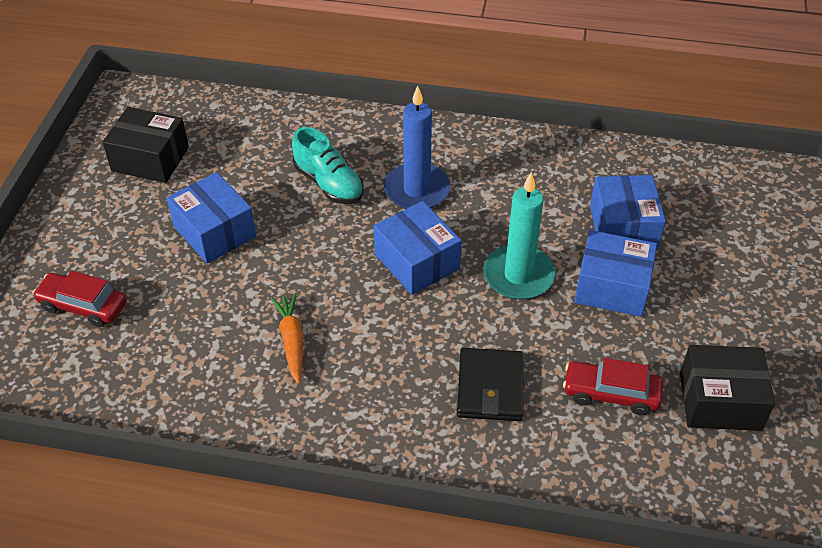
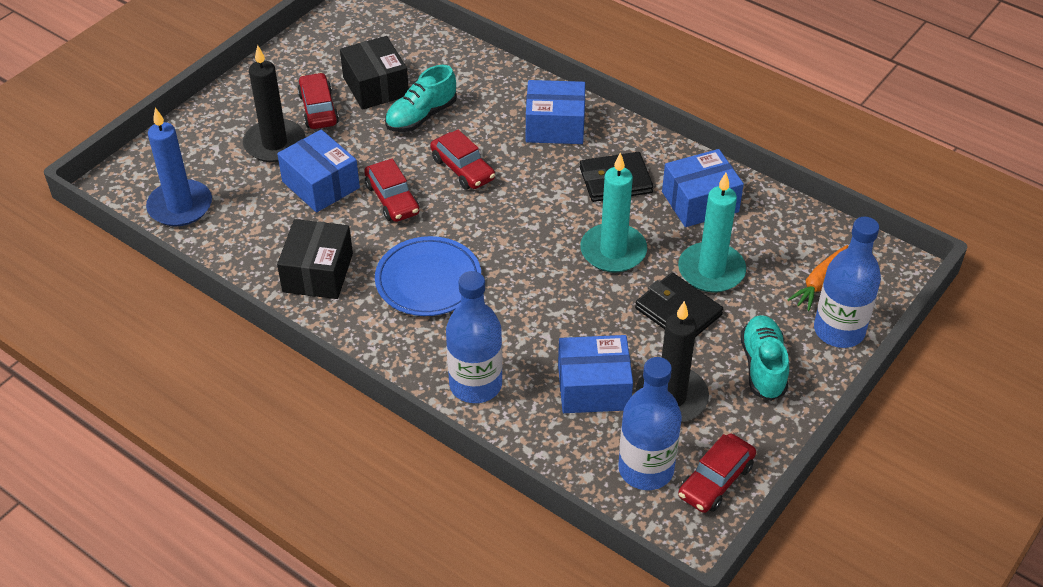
black candle: 0 -> 2
black wallet: 1 -> 2
blue bottle: 0 -> 3
blue plate: 0 -> 1
red car: 2 -> 4
turquoise candle: 1 -> 2
turquoise shoe: 1 -> 2

